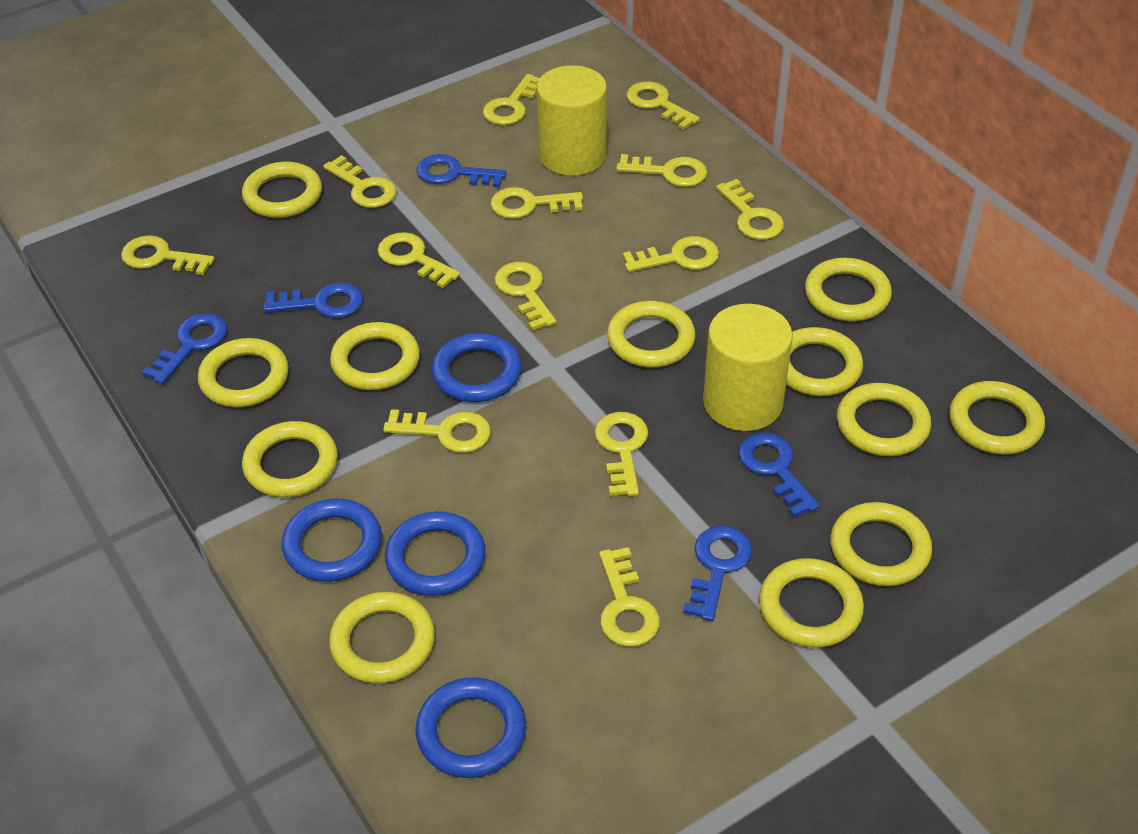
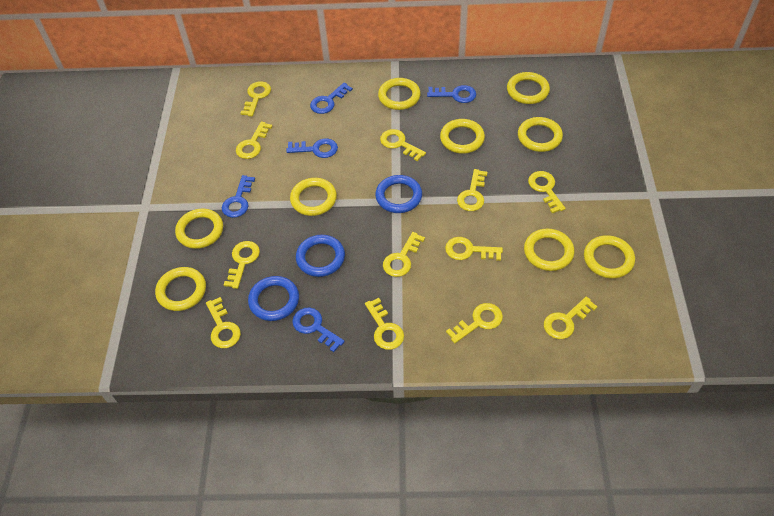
blue ring: 4 -> 3
yellow cylinder: 2 -> 0
yellow key: 13 -> 12
yellow ring: 12 -> 9

